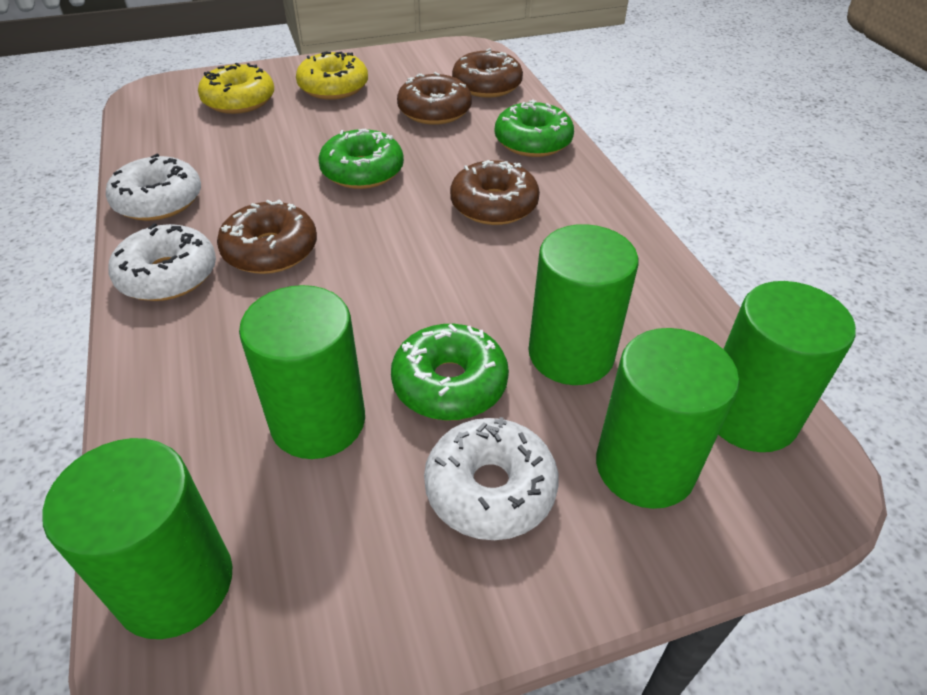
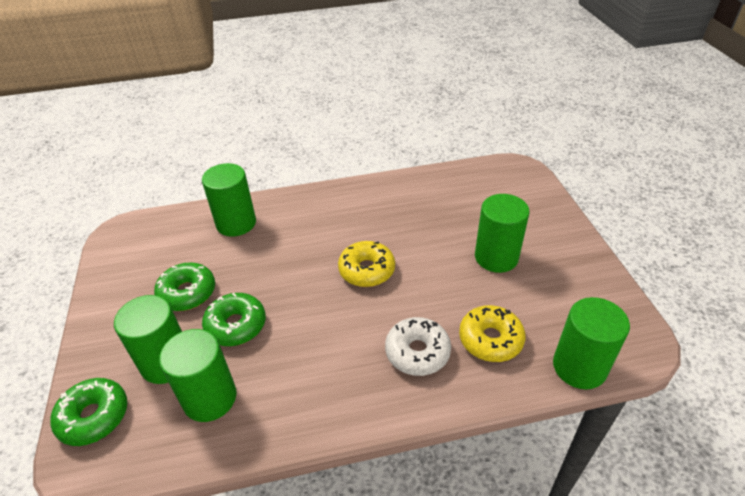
brown donut: 4 -> 0
white donut: 3 -> 1

